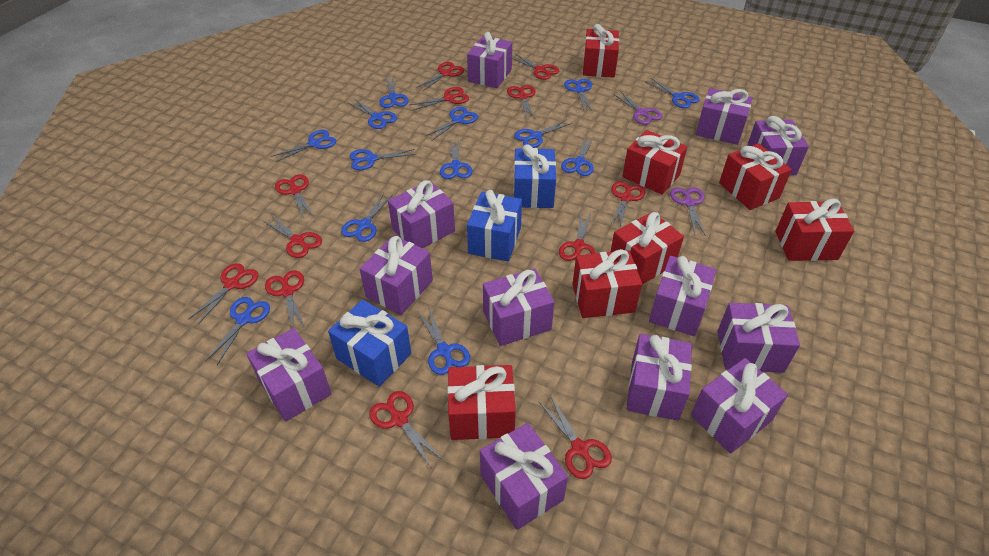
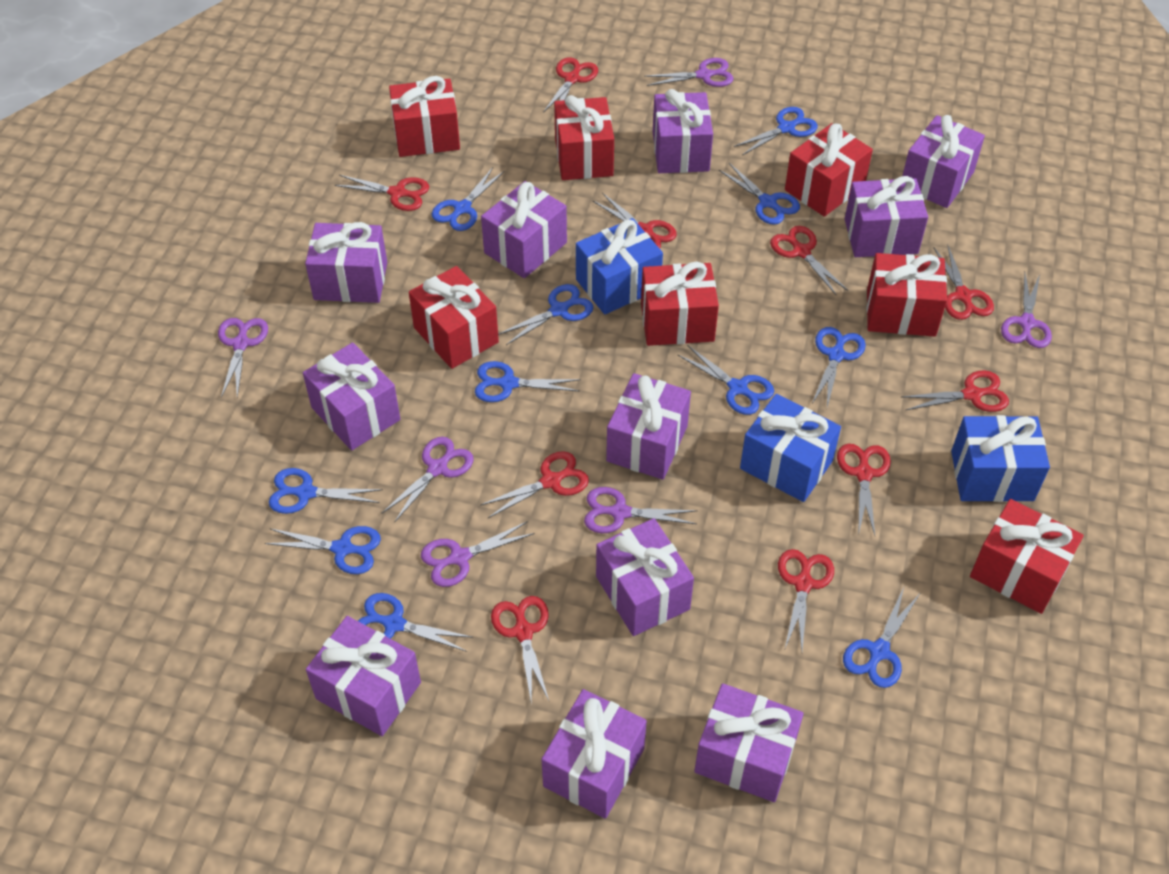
blue scissors: 13 -> 11
purple gift: 12 -> 11
purple scissors: 2 -> 6
red scissors: 12 -> 10

